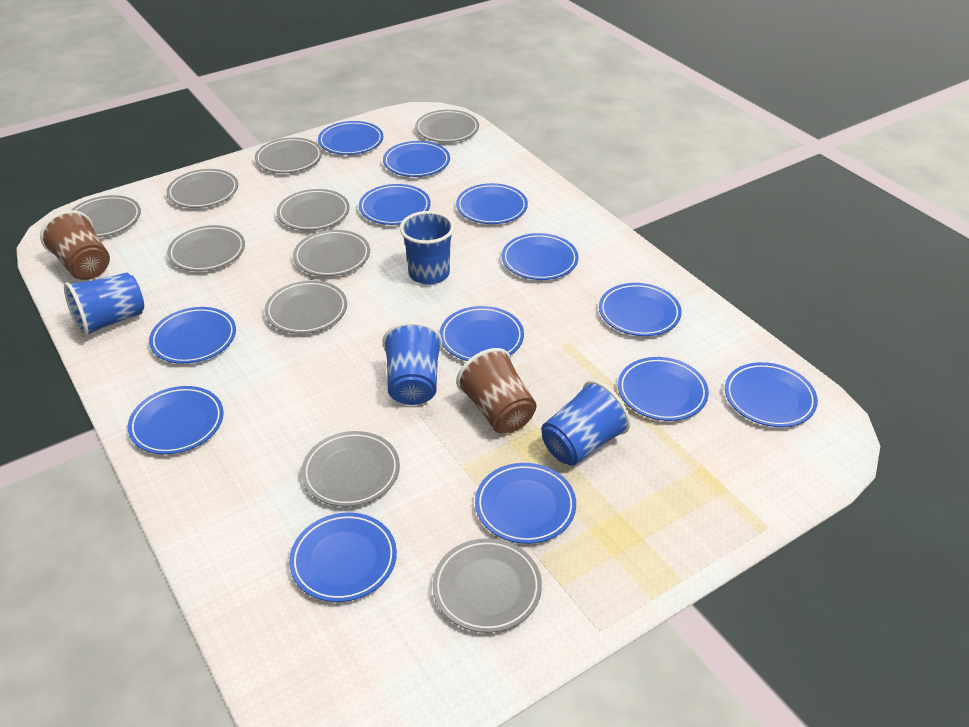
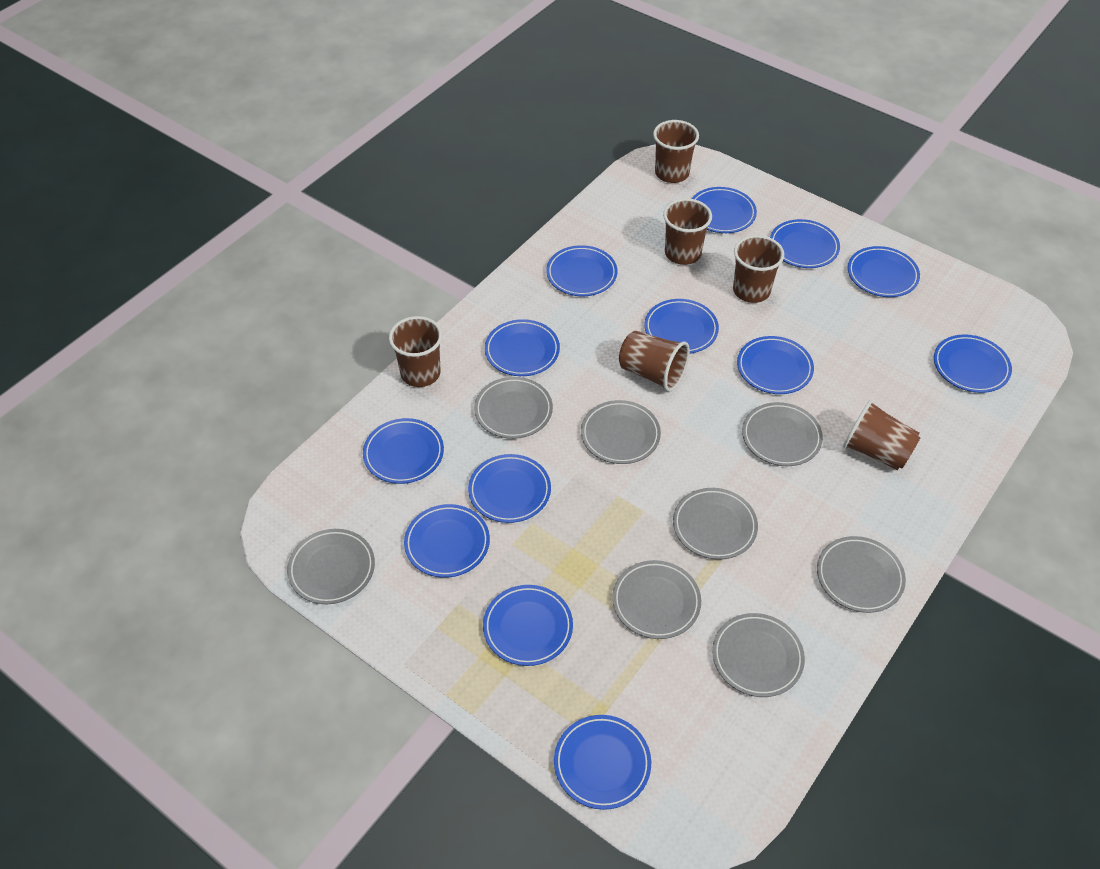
blue cup: 4 -> 0
brown cup: 2 -> 6
grey plate: 10 -> 8

